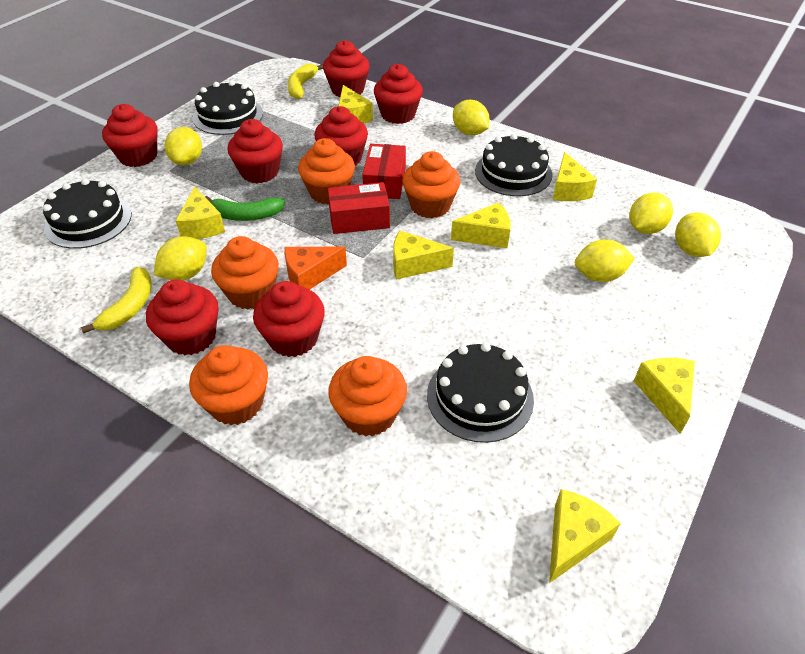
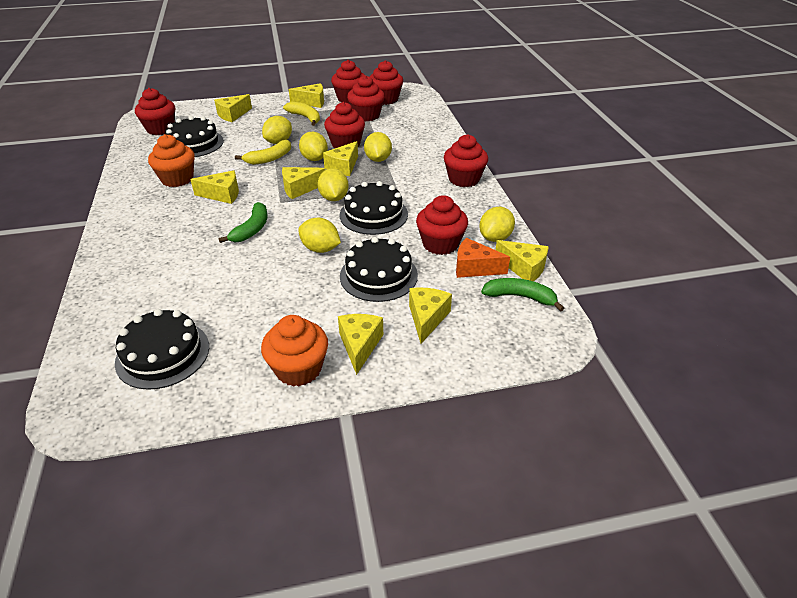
green banana: 1 -> 2
orange cupcake: 5 -> 2
red box: 2 -> 0
yellow cheese: 7 -> 8

